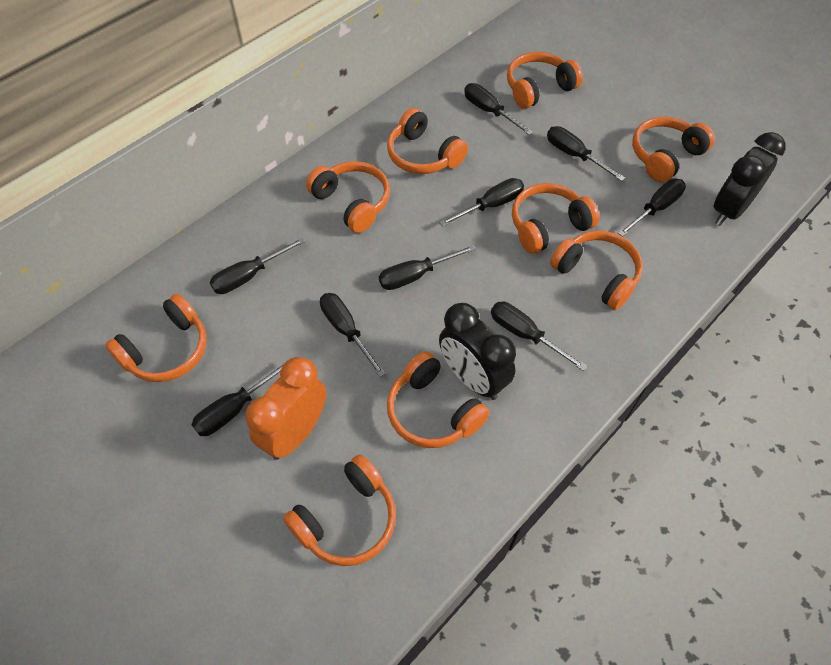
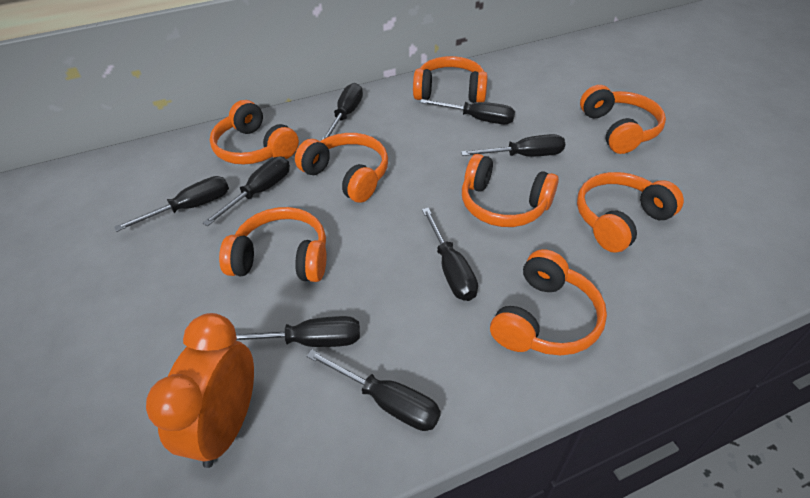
black clock: 2 -> 0
black screwdriver: 9 -> 8
orange headphones: 9 -> 8

